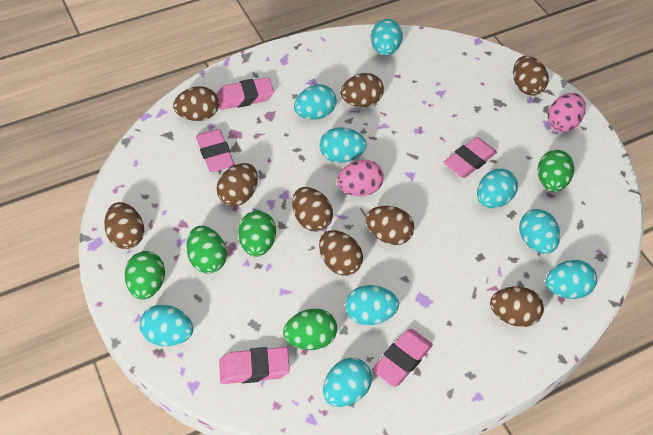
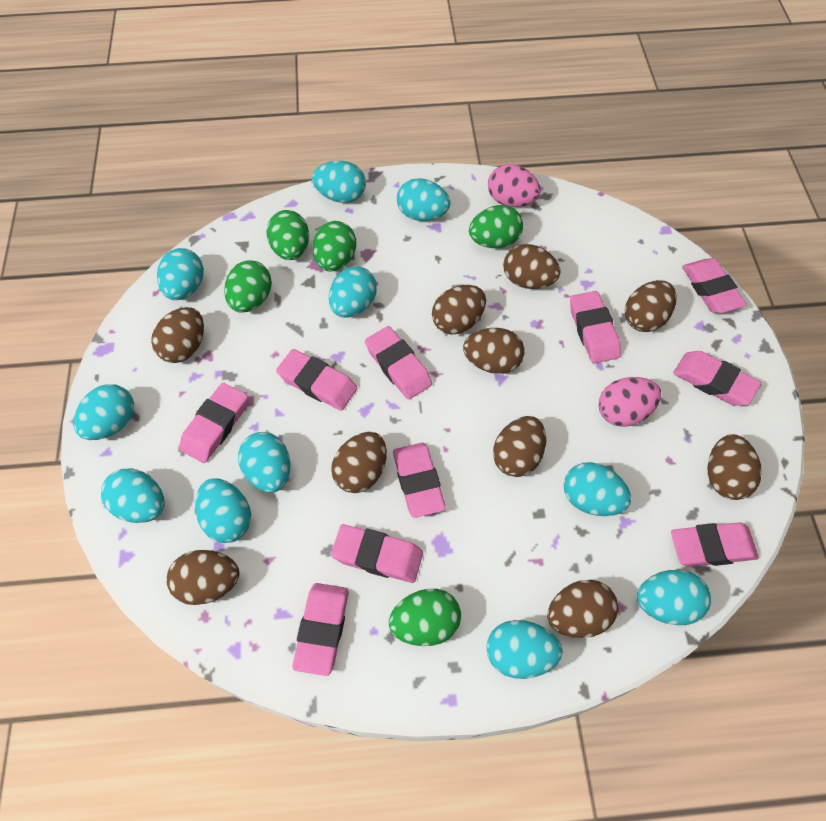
brown egg: 9 -> 10
pink eraser: 5 -> 10
turquoise egg: 9 -> 11

